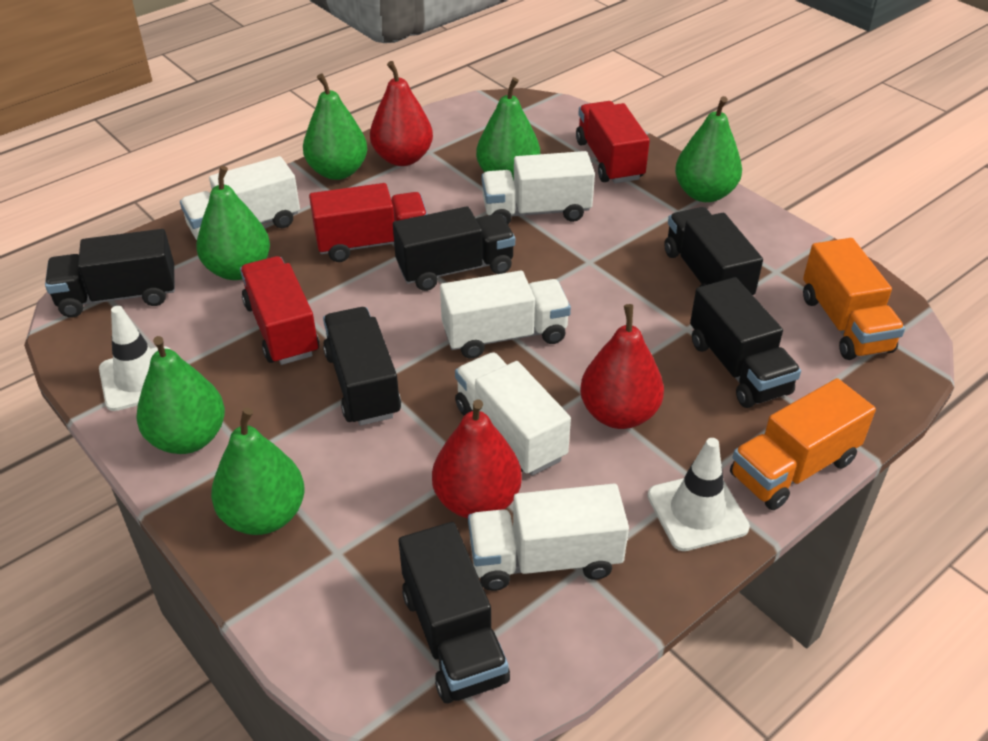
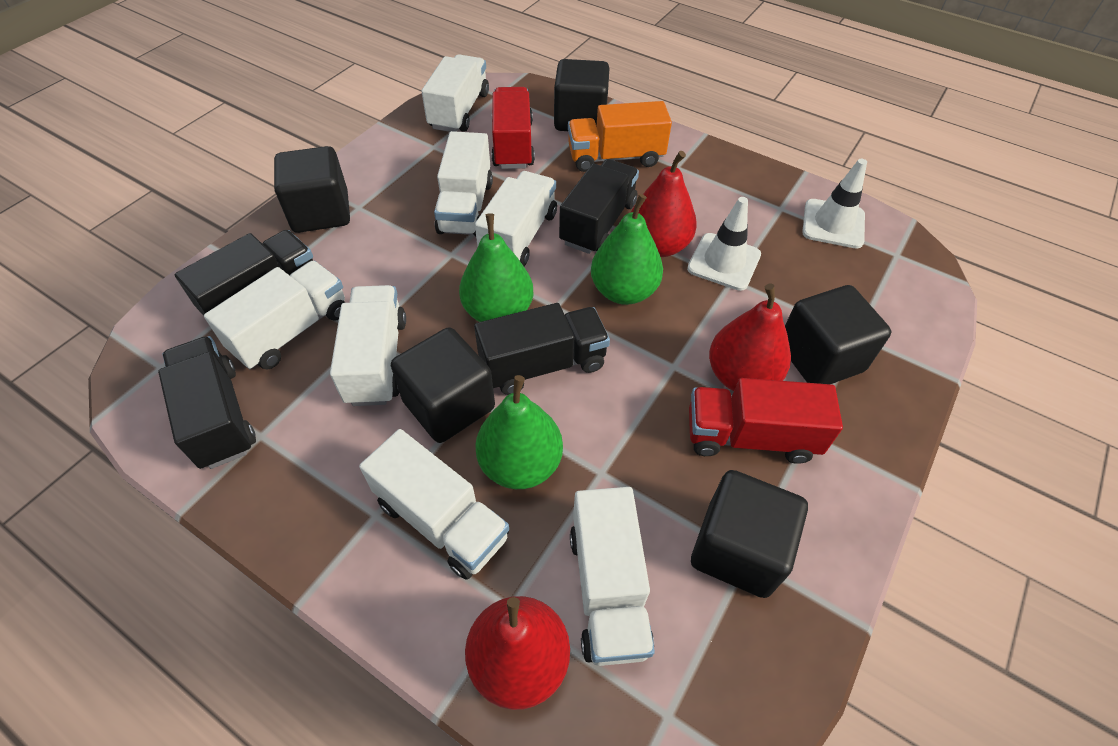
black cube: 0 -> 5
black truck: 6 -> 4
green pear: 6 -> 3
orange truck: 2 -> 1
red truck: 3 -> 2
white truck: 5 -> 7

